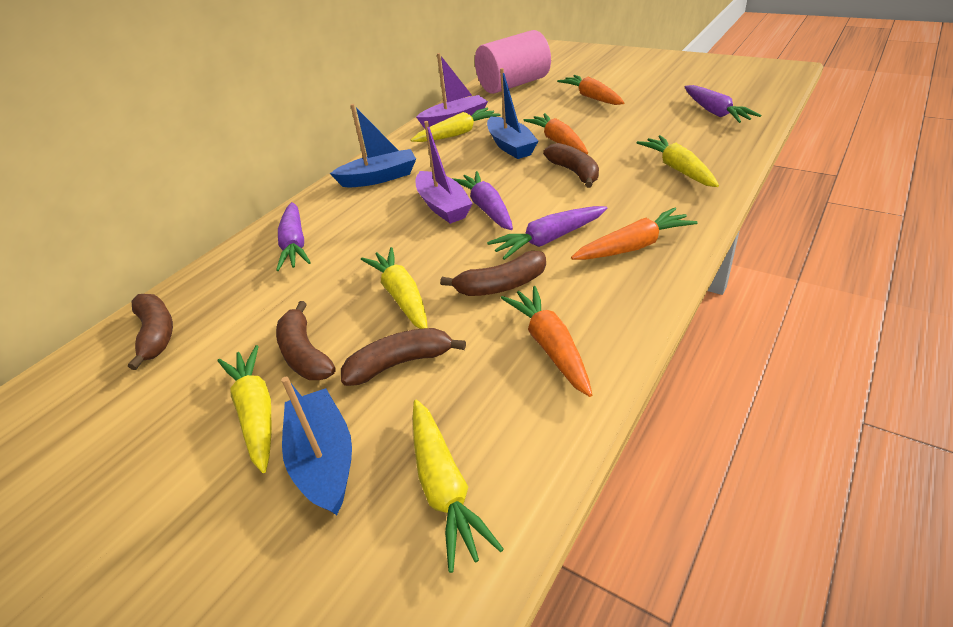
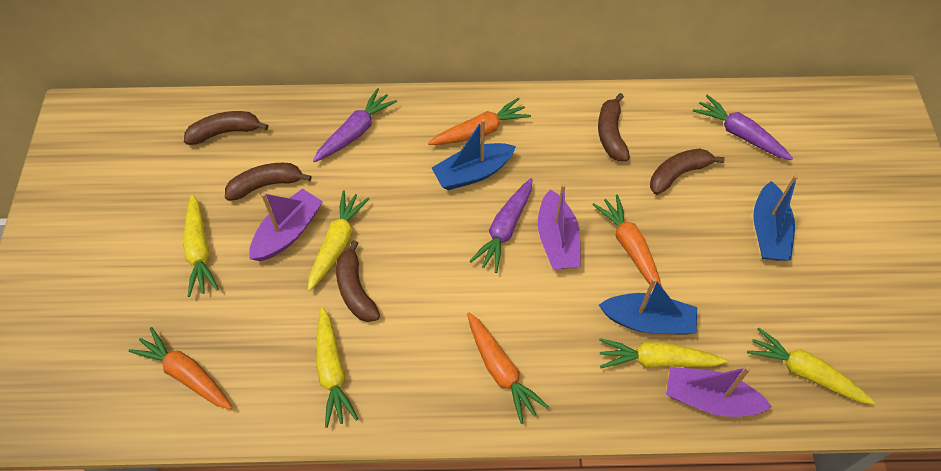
pink cylinder: 1 -> 0
purple boat: 2 -> 3
purple carrot: 4 -> 3

